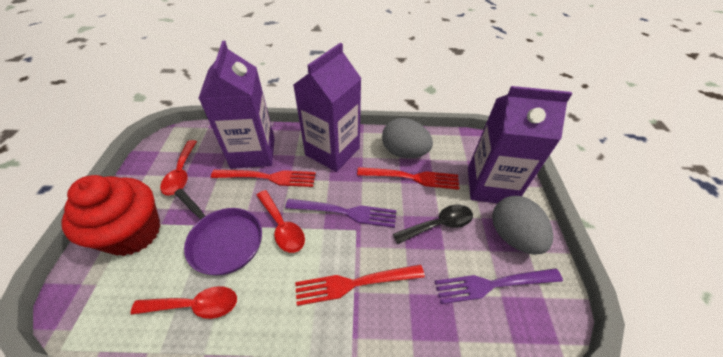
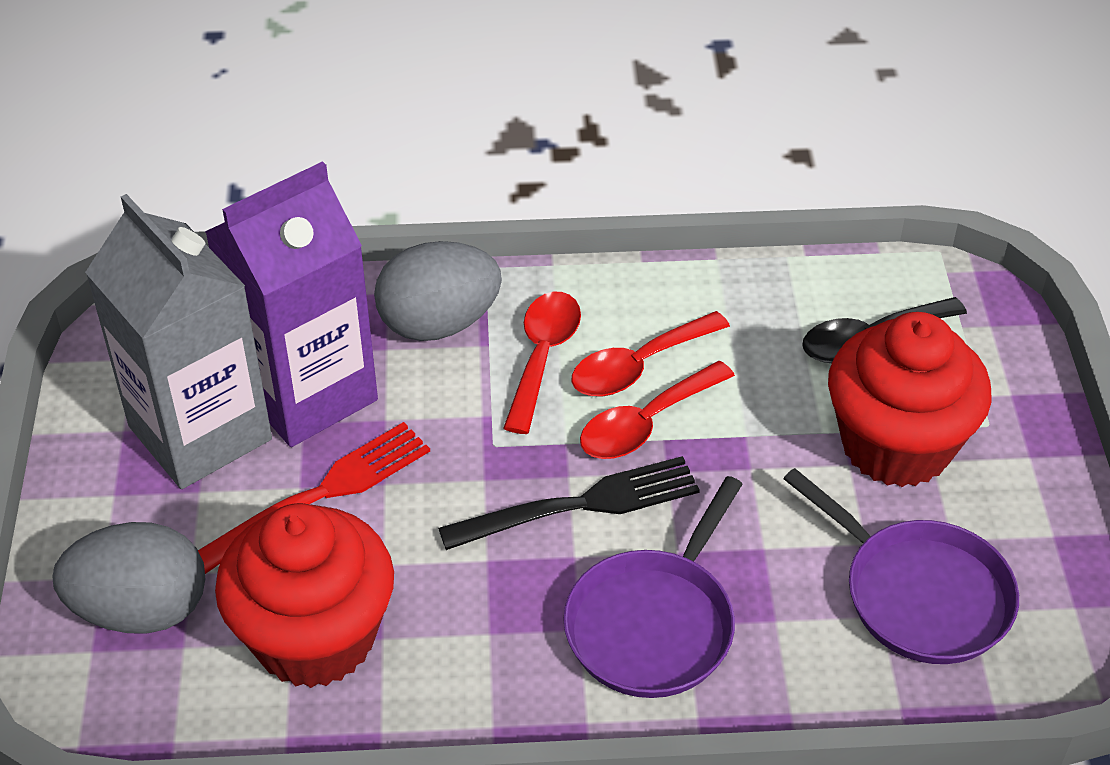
black fork: 0 -> 1
grey carton: 0 -> 1
purple carton: 3 -> 1
purple fork: 2 -> 0
purple pan: 1 -> 2
red cupcake: 1 -> 2
red fork: 3 -> 1

